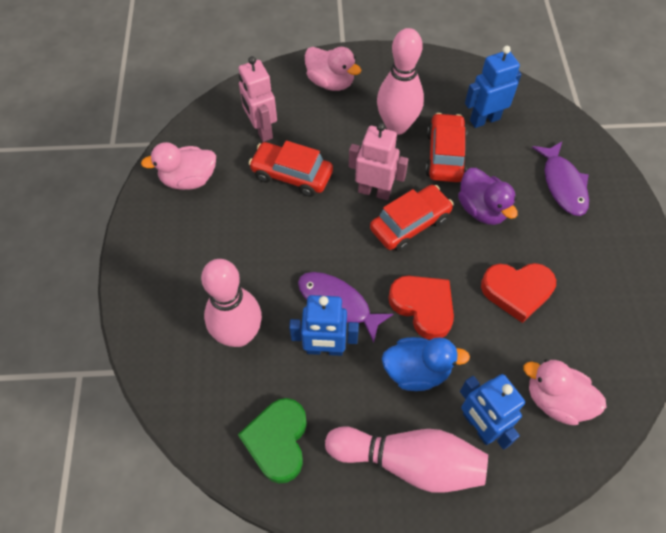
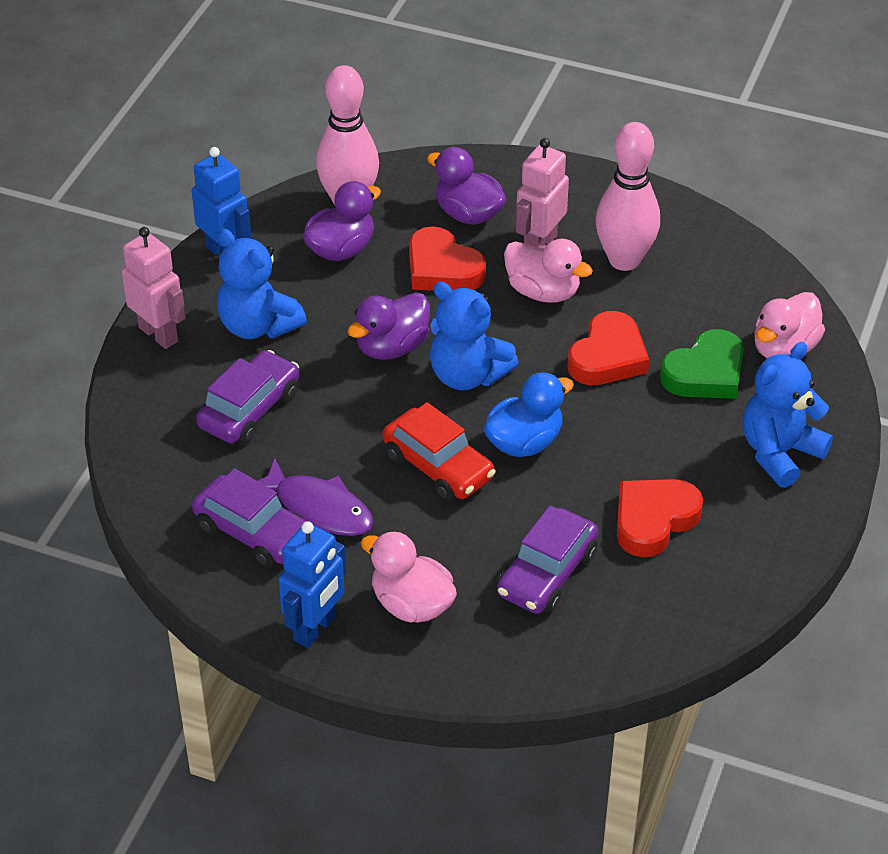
blue robot: 3 -> 2
blue teddy bear: 0 -> 3
pink bowling pin: 3 -> 2
purple car: 0 -> 3
purple duck: 1 -> 3
purple fish: 2 -> 1
red car: 3 -> 1
red heart: 2 -> 3

